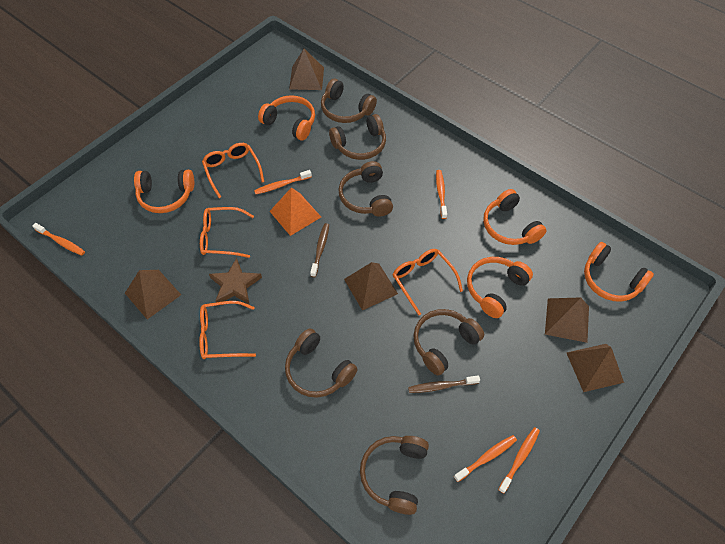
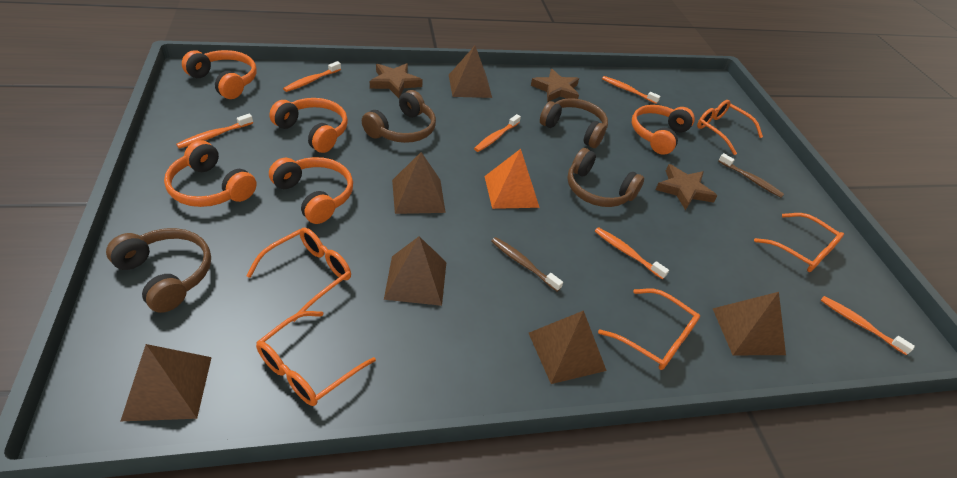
brown headphones: 6 -> 4
brown pyramid: 5 -> 6
brown star: 1 -> 3
orange glasses: 4 -> 5
orange toothbrush: 5 -> 6

